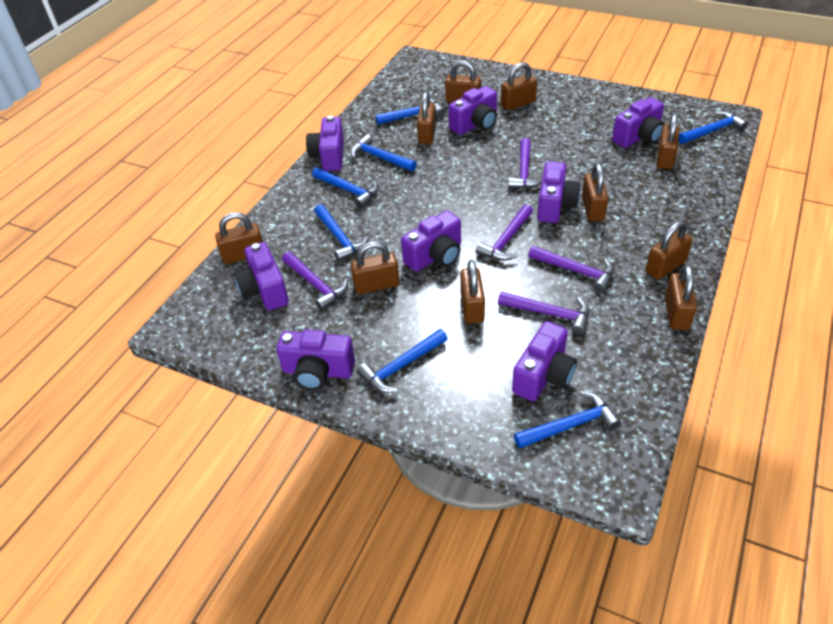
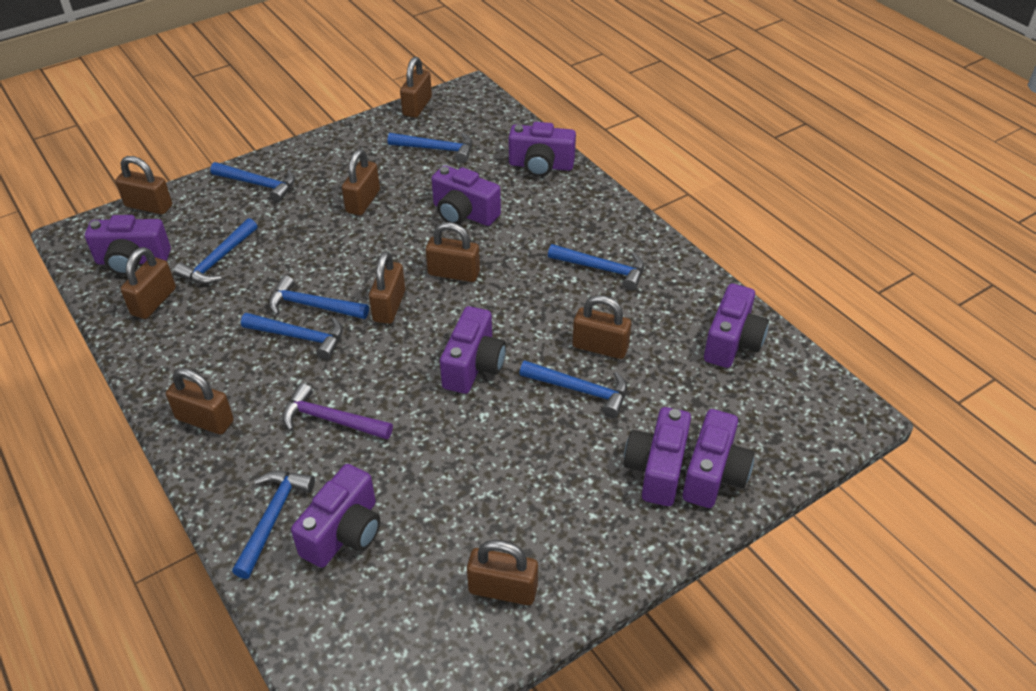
blue hammer: 7 -> 8
brown padlock: 10 -> 9
purple hammer: 5 -> 1

